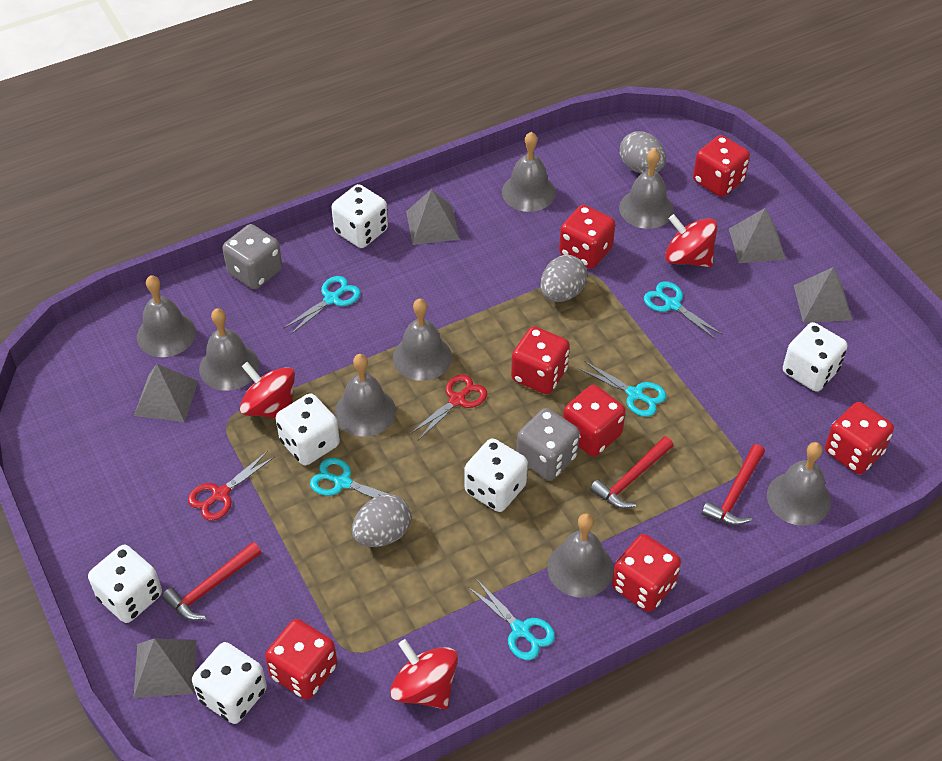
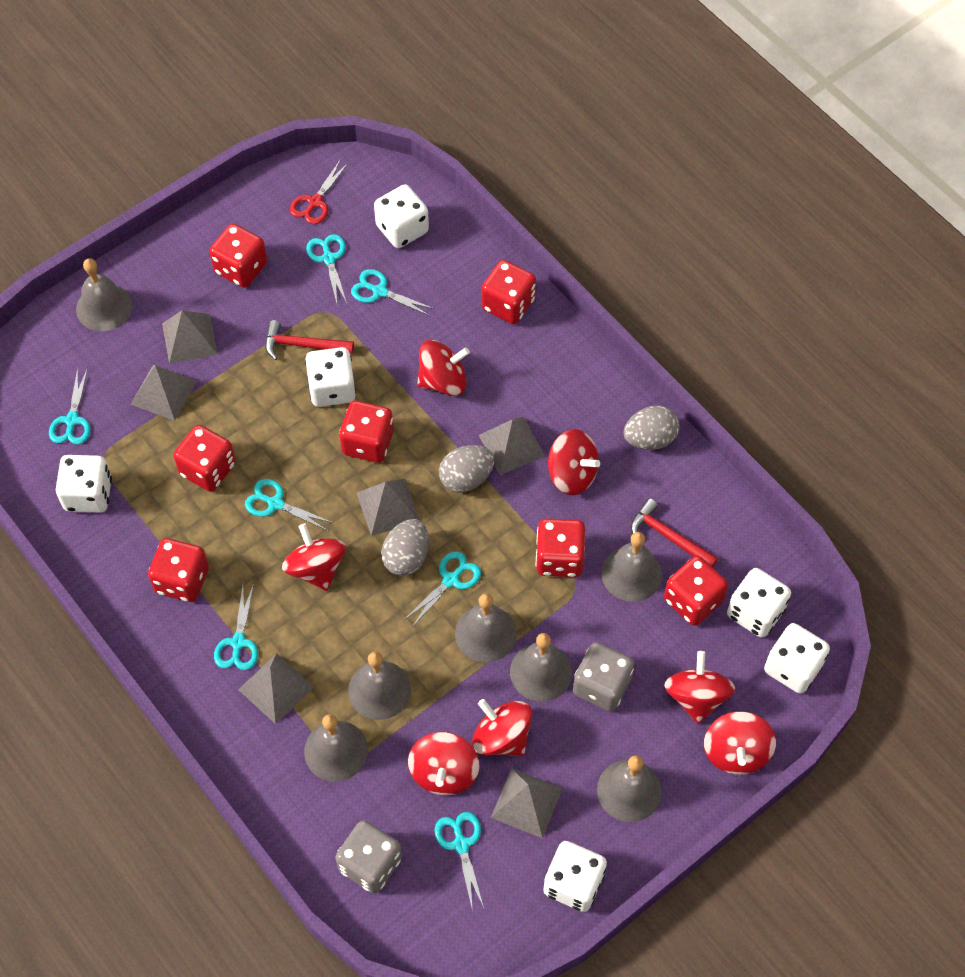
grey bell: 8 -> 7
grey pyramid: 5 -> 6
red hammer: 3 -> 2
red scissors: 2 -> 1
red spinning top: 3 -> 7
turquoise scissors: 5 -> 7

